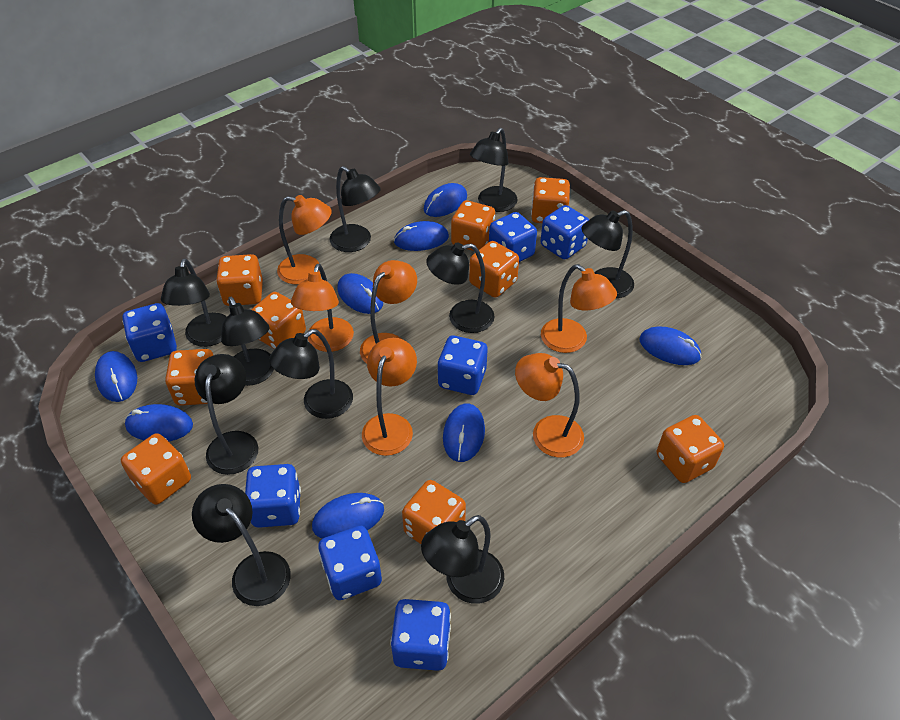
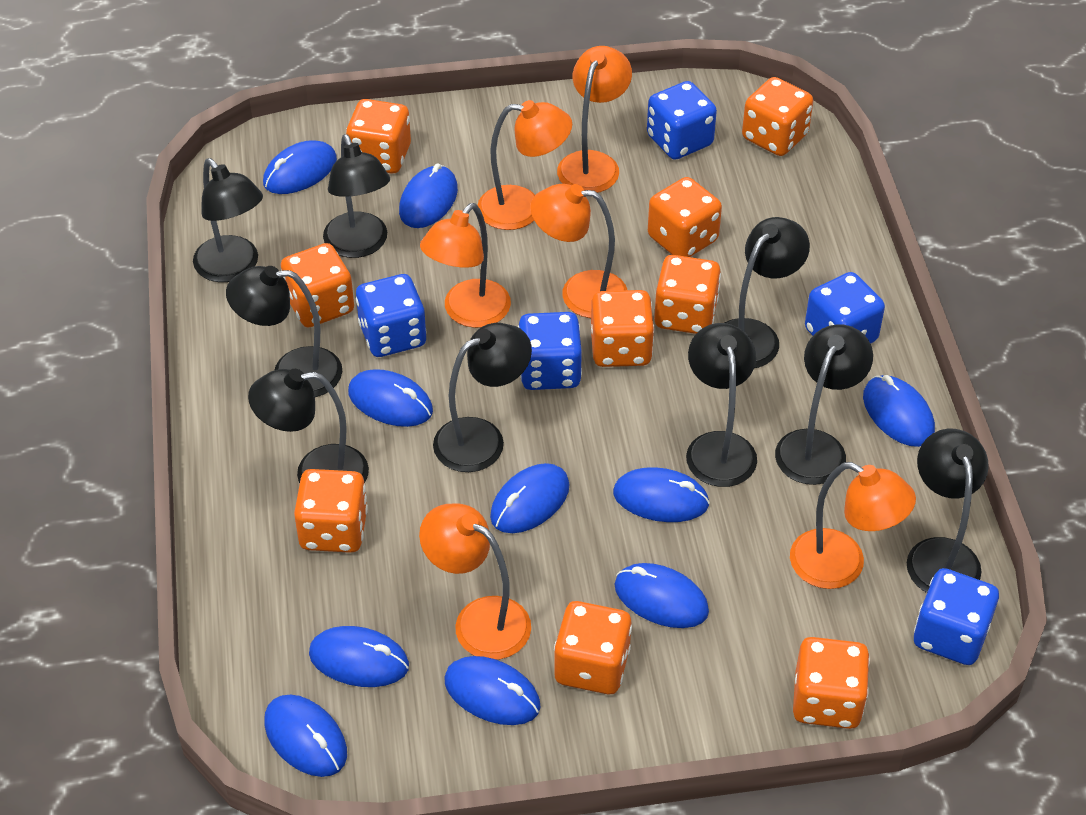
black lamp: 10 -> 9
blue dice: 7 -> 5
blue mouse: 8 -> 10

